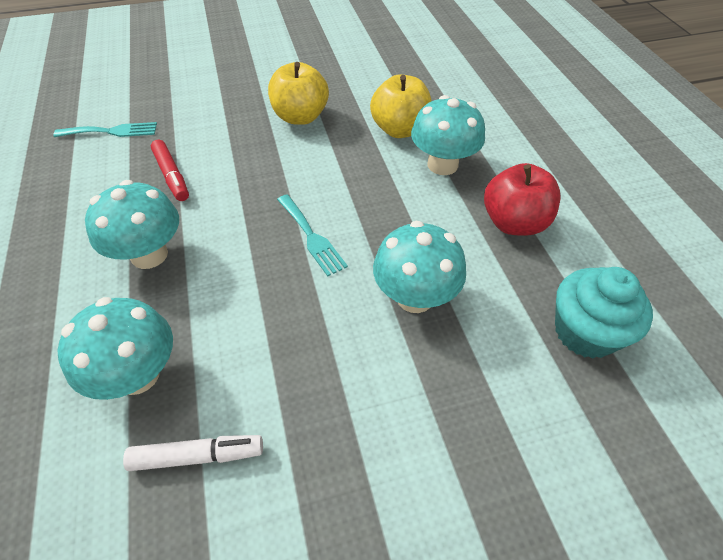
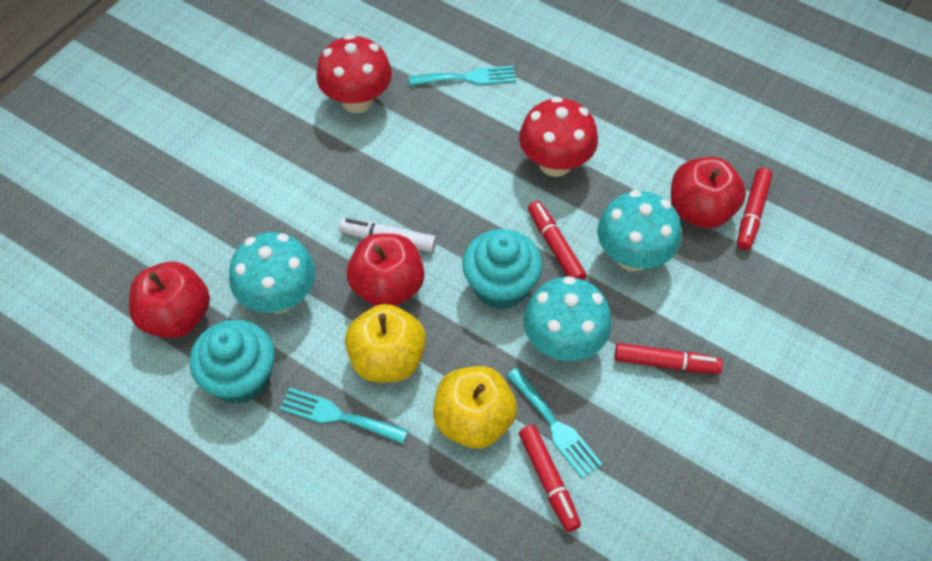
red apple: 1 -> 3
red marker: 1 -> 4
red mushroom: 0 -> 2
turquoise cupcake: 1 -> 2
turquoise fork: 2 -> 3
turquoise mushroom: 4 -> 3

